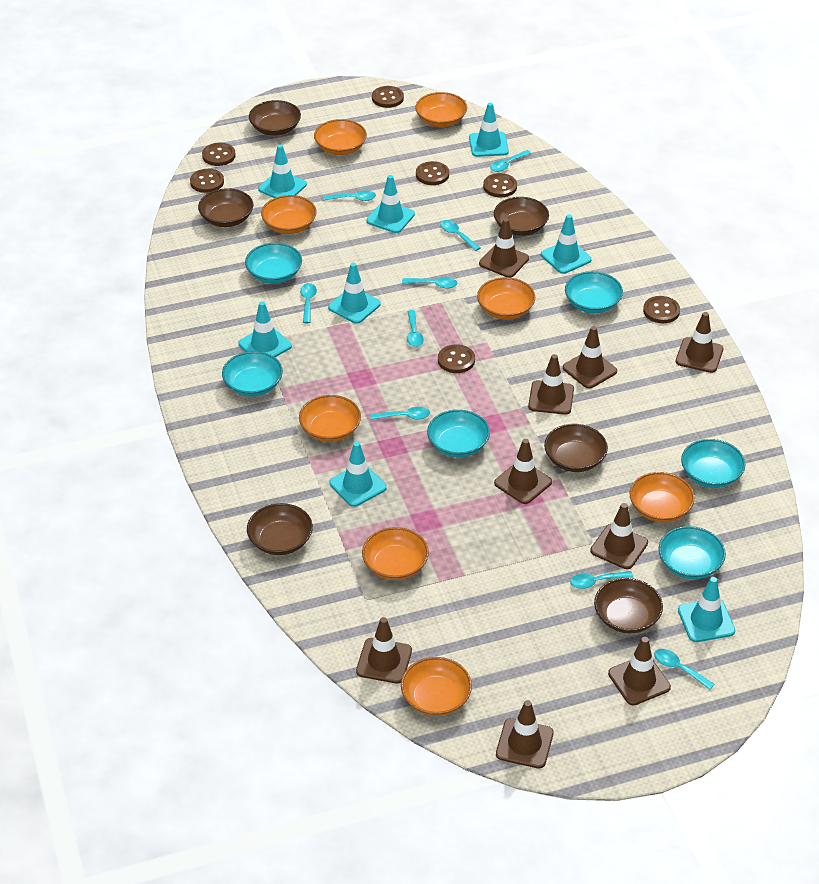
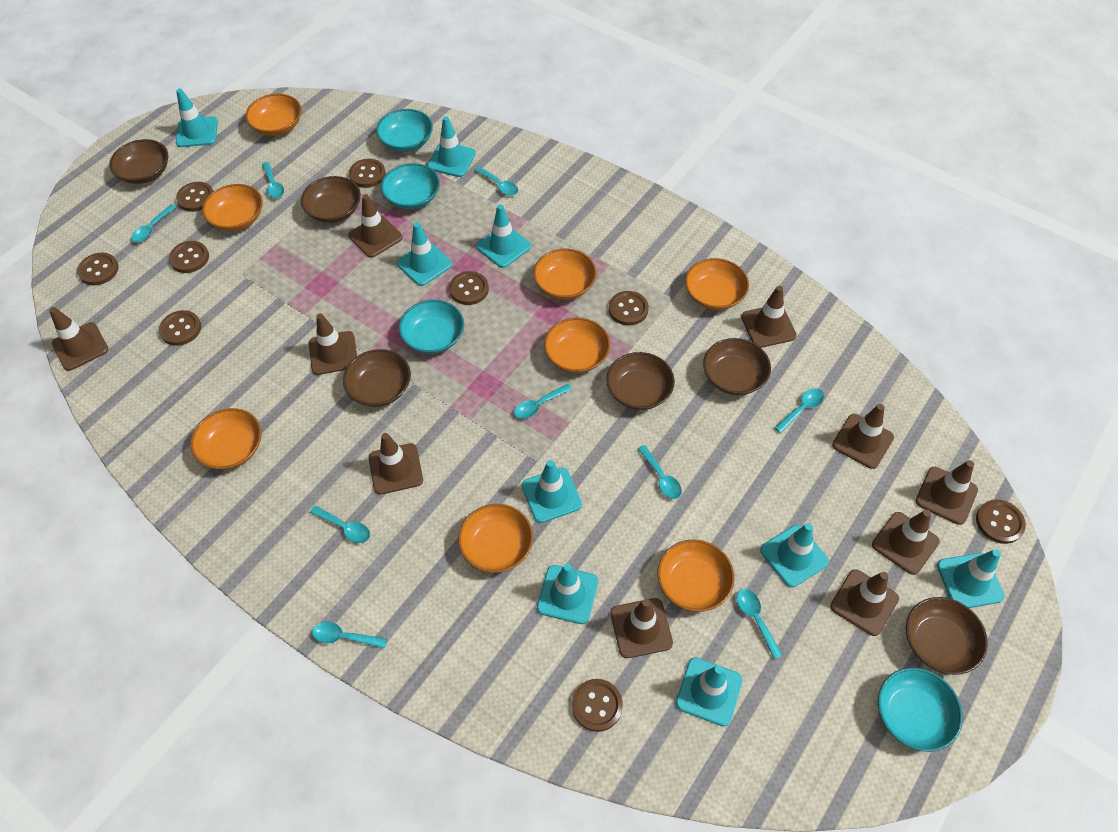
brown button: 7 -> 9
brown traffic cone: 9 -> 10
turquoise bowl: 6 -> 4
turquoise traffic cone: 8 -> 9

